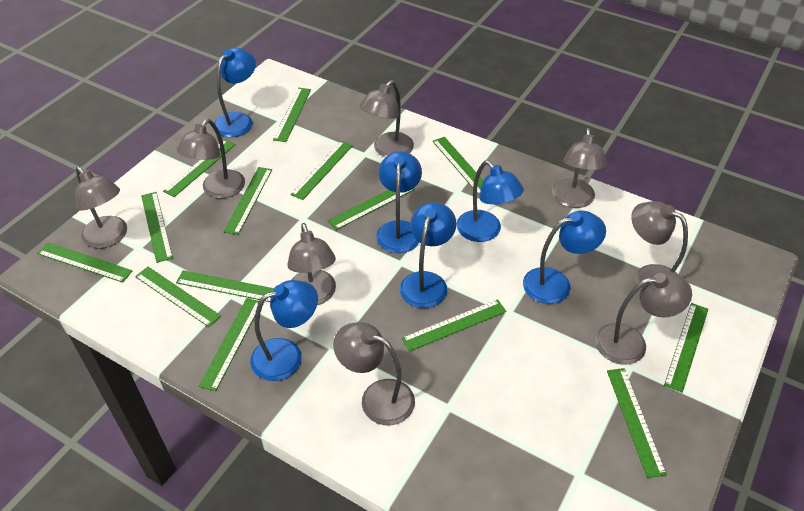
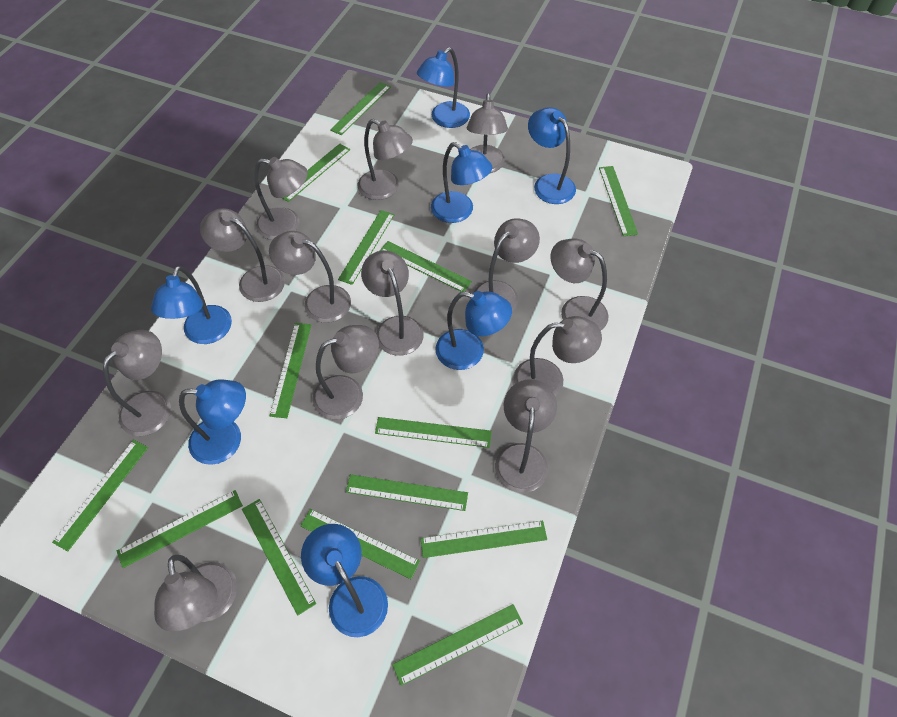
blue lamp: 6 -> 7
grey lamp: 8 -> 13

